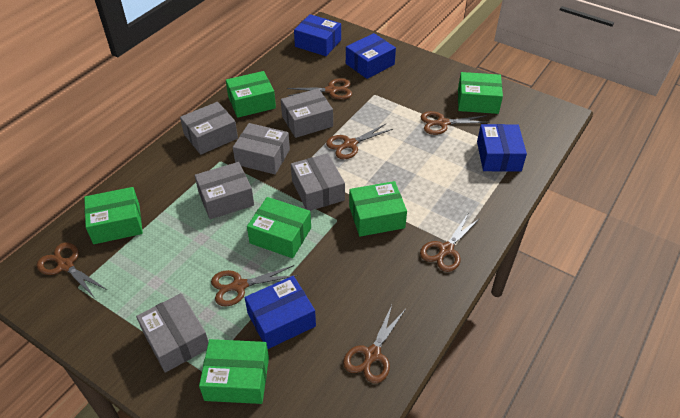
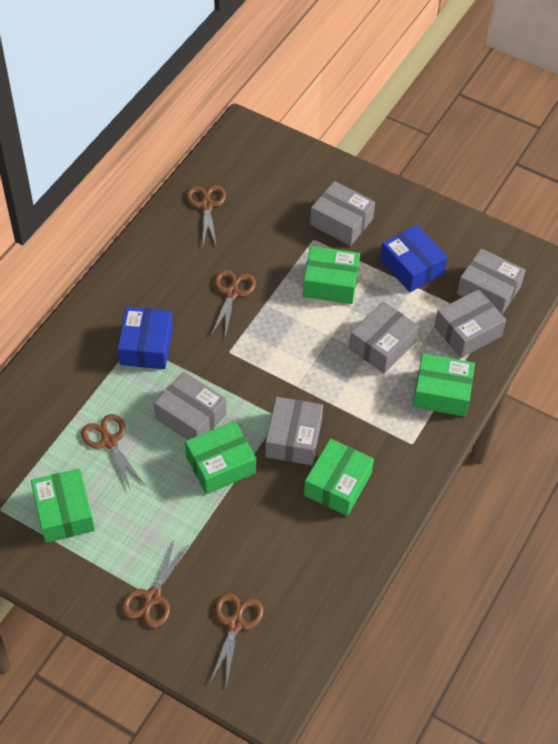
blue box: 4 -> 2
brown scissors: 7 -> 5
green box: 6 -> 5

